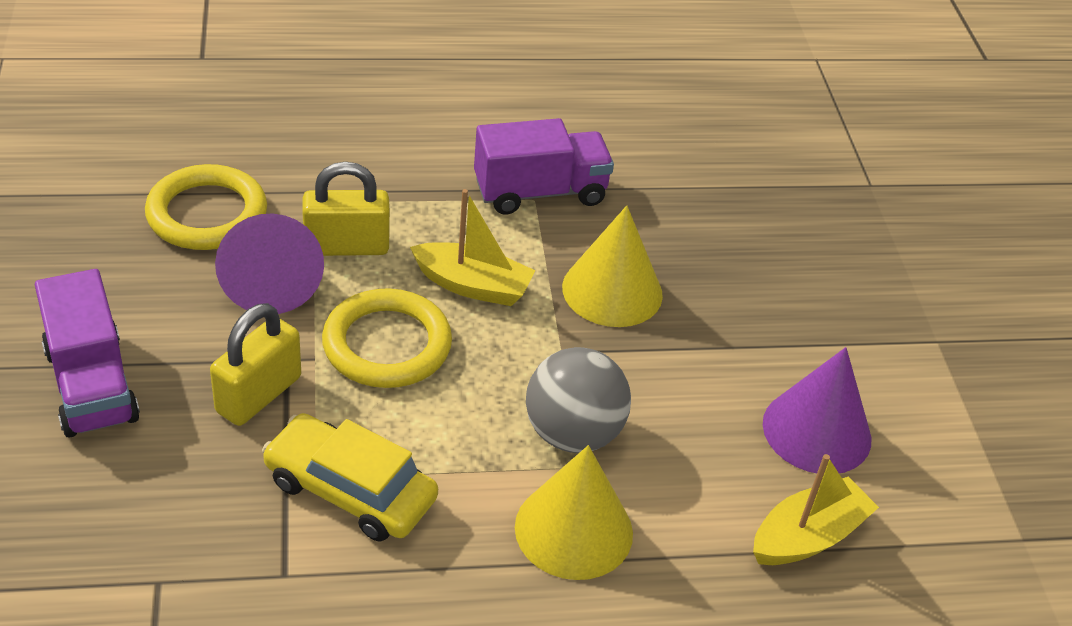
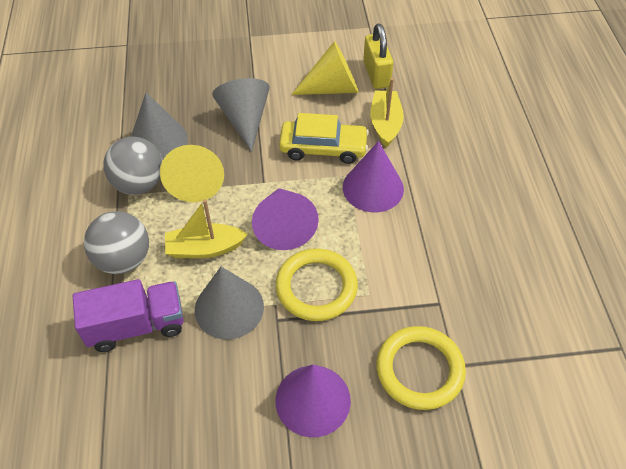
grey ball: 1 -> 2
grey cone: 0 -> 3
purple cone: 2 -> 3
purple truck: 2 -> 1
yellow padlock: 2 -> 1

